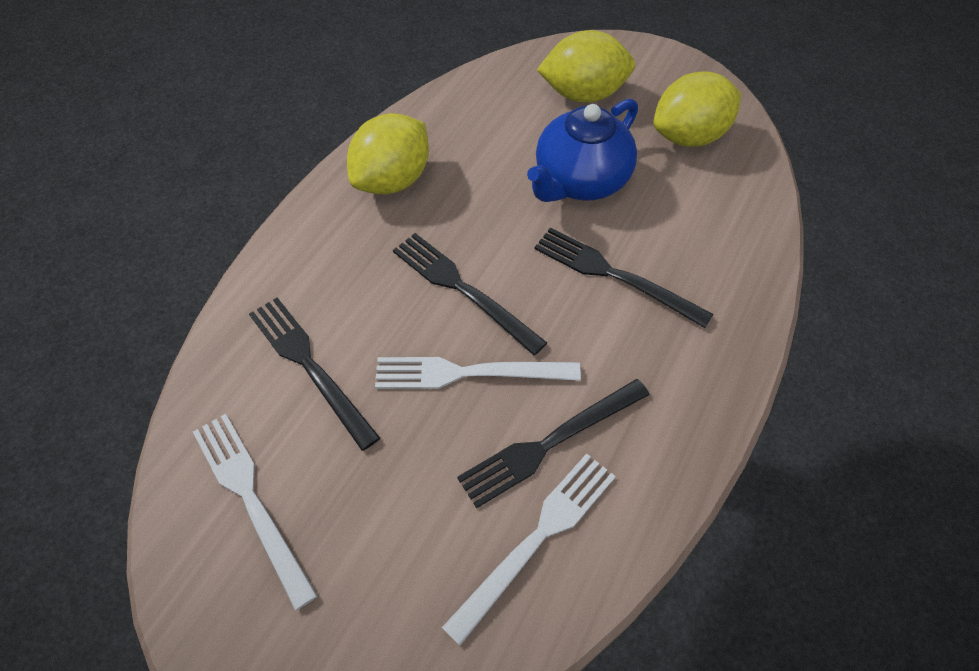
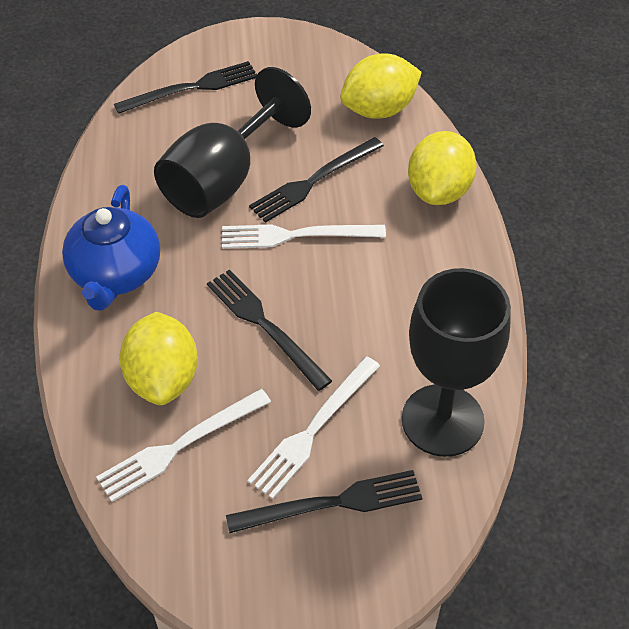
black goblet: 0 -> 2

